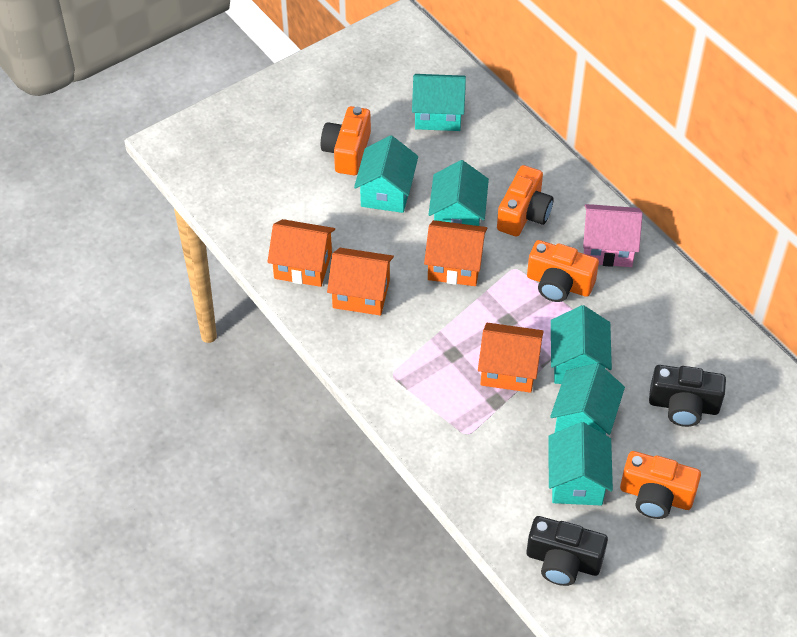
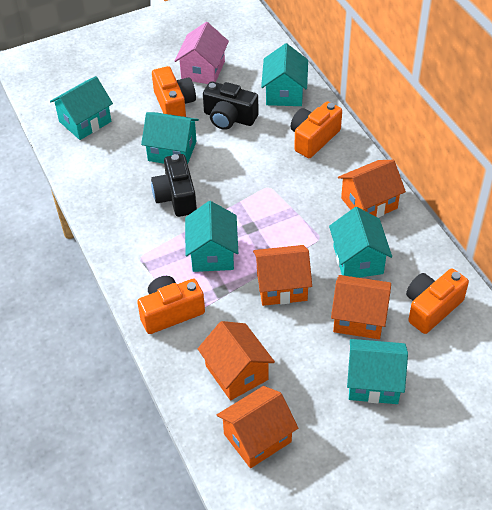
orange house: 4 -> 5

